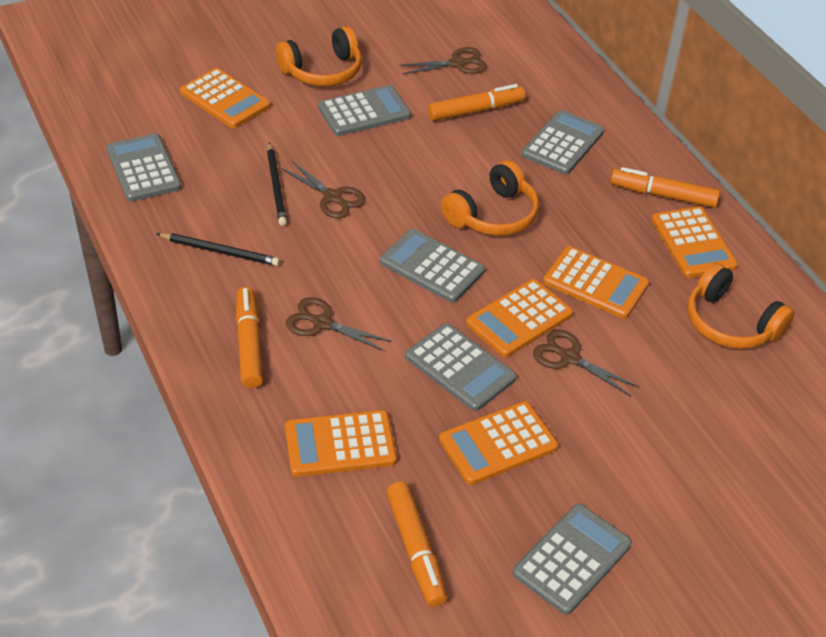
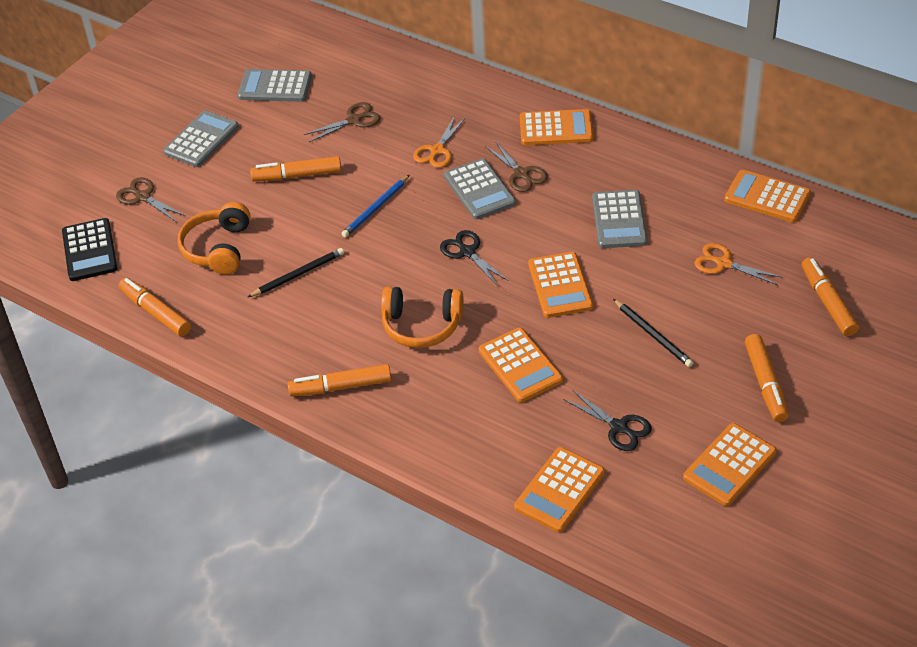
black calculator: 0 -> 1
black scissors: 0 -> 2
blue pencil: 0 -> 1
brown scissors: 4 -> 3
grey calculator: 6 -> 4
orange headphones: 3 -> 2
orange marker: 4 -> 5
orange scissors: 0 -> 2

